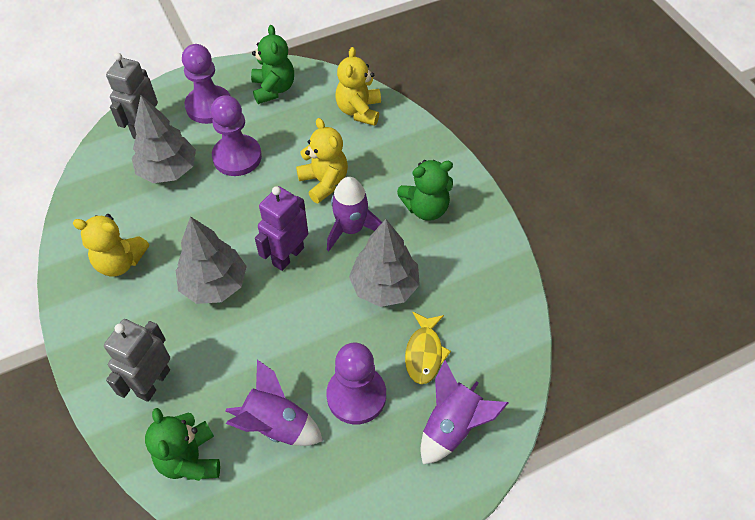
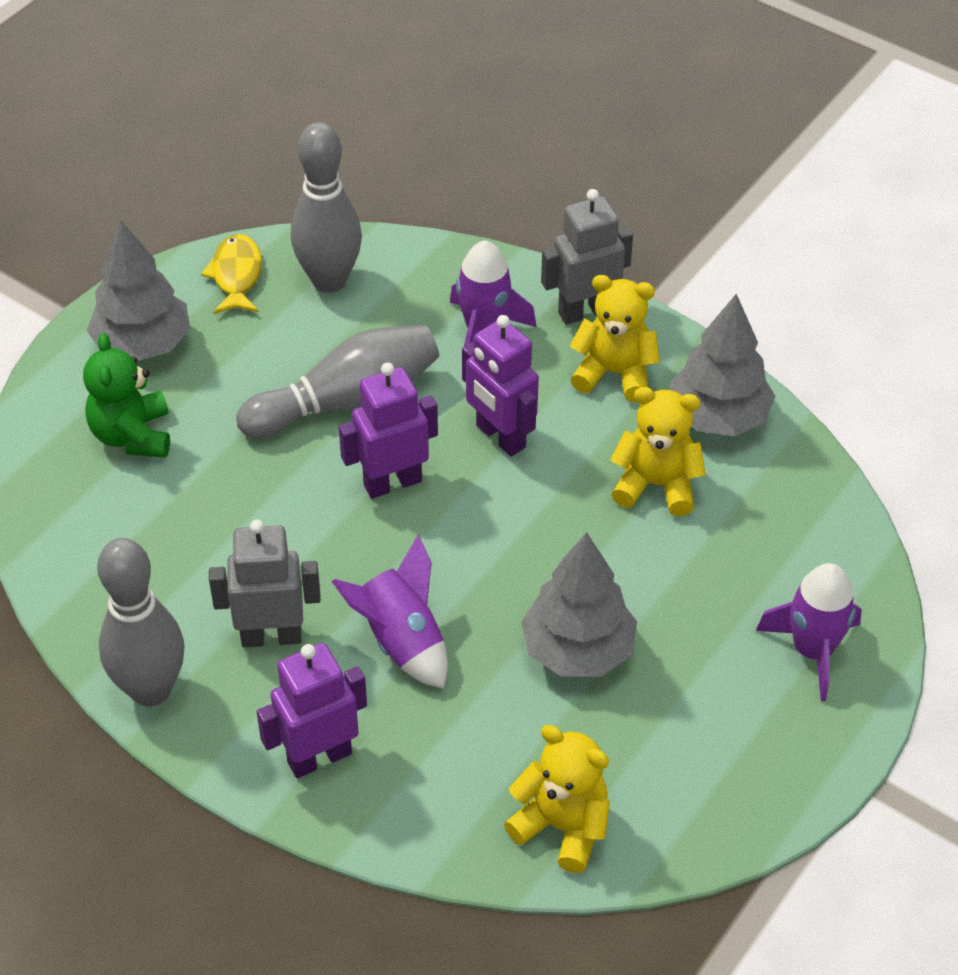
green teddy bear: 3 -> 1
grey bowling pin: 0 -> 3
purple pawn: 3 -> 0
purple robot: 1 -> 3

